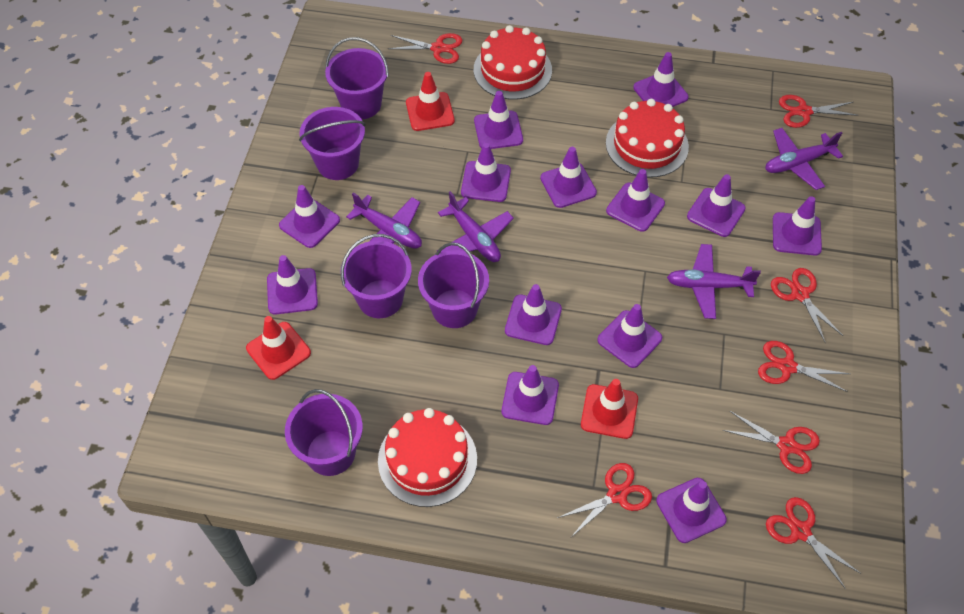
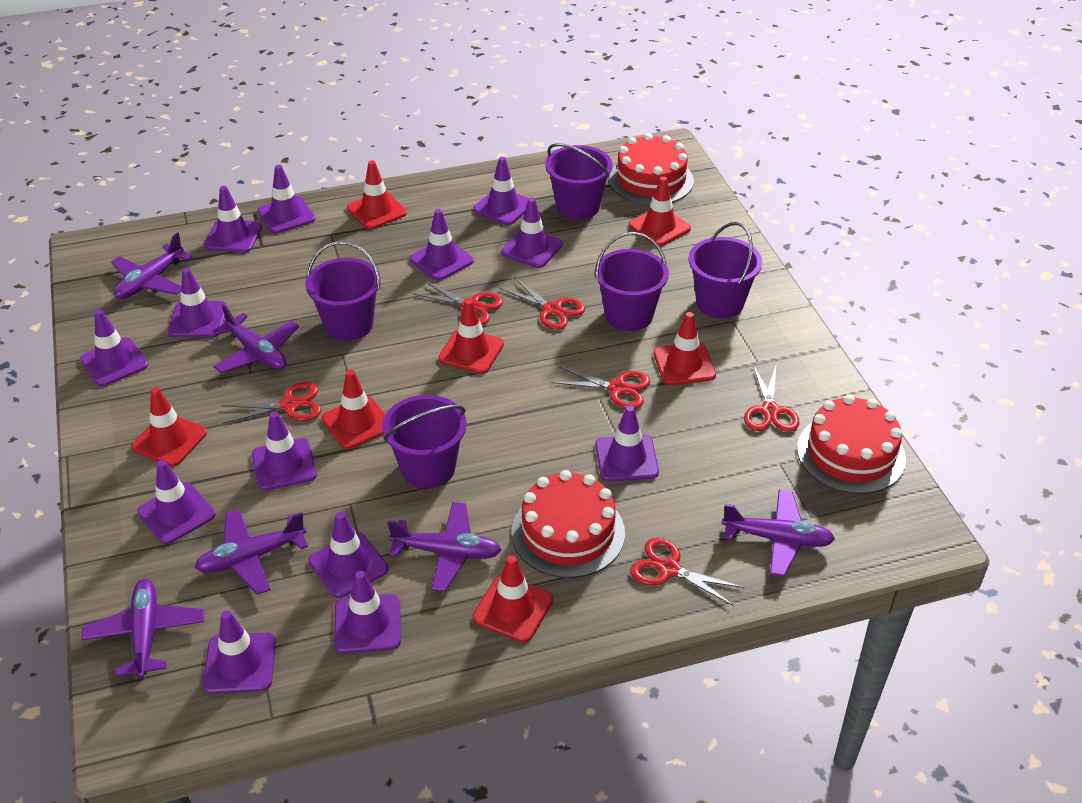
purple plane: 4 -> 6
red scissors: 7 -> 6
red traffic cone: 3 -> 7

